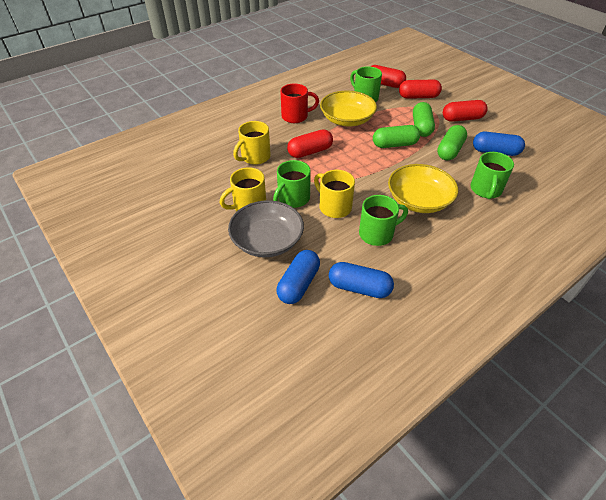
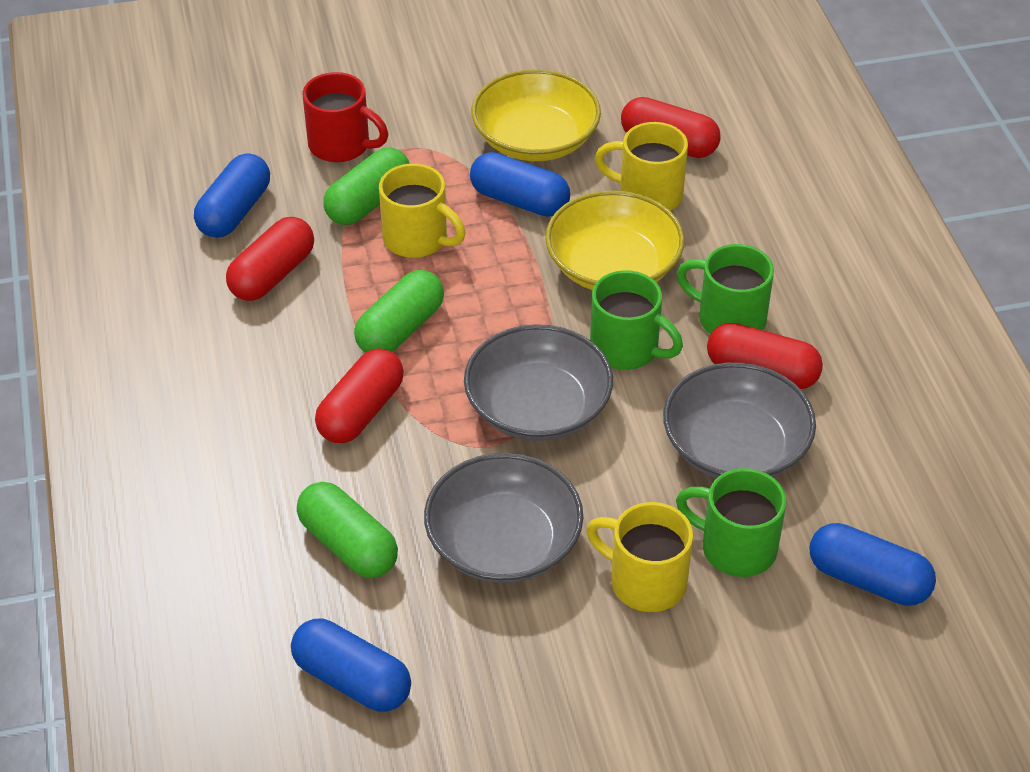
blue capsule: 3 -> 4
green mug: 4 -> 3
grey bowl: 1 -> 3

